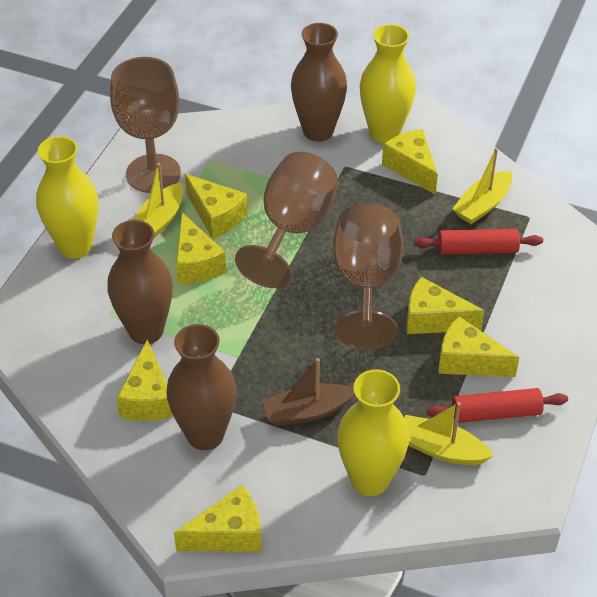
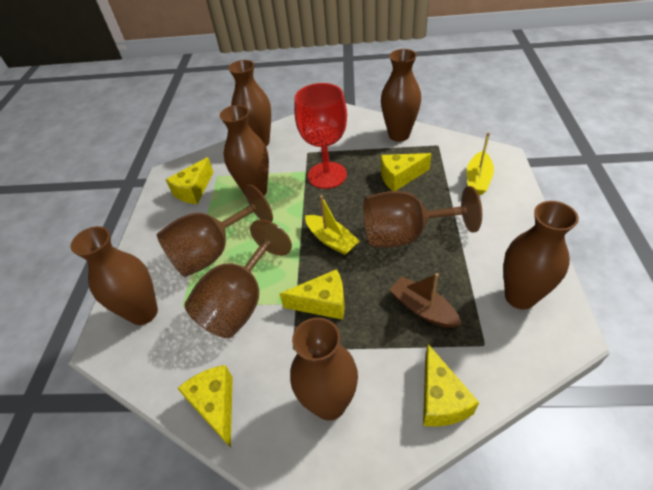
brown vase: 3 -> 6
red goblet: 0 -> 1
red rolling pin: 2 -> 0
yellow boat: 3 -> 2
yellow cheese: 7 -> 5
yellow vase: 3 -> 0

